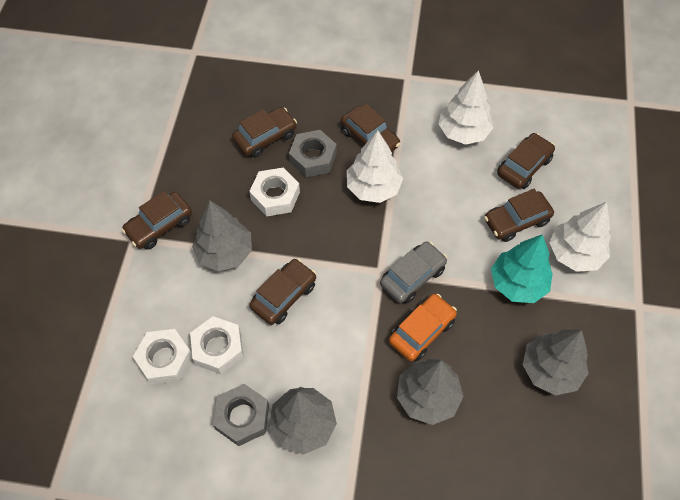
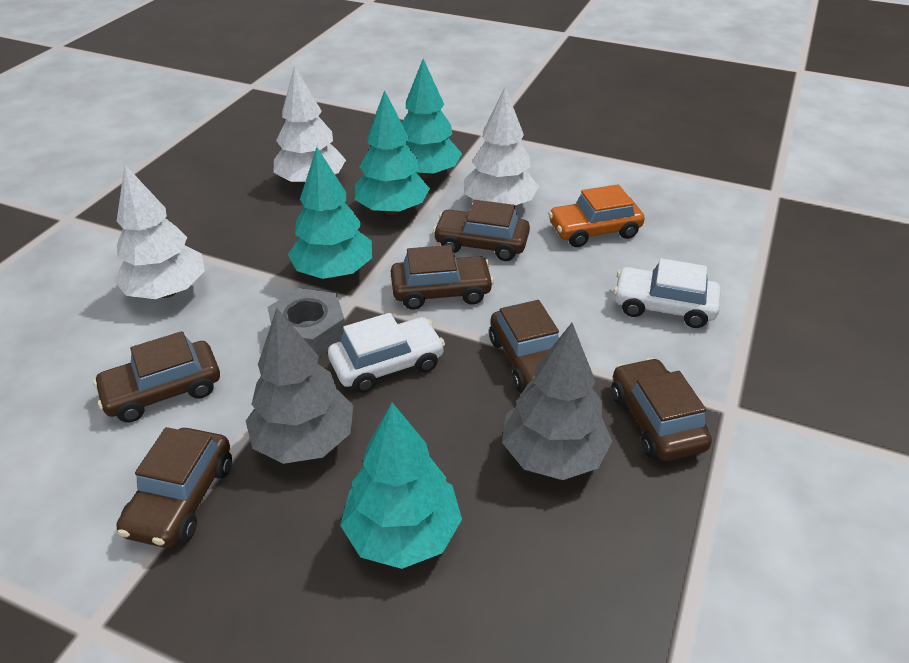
grey car: 1 -> 0
grey nut: 2 -> 1
grey tree: 4 -> 2
turquoise tree: 1 -> 4
white car: 0 -> 2
white nut: 3 -> 0

